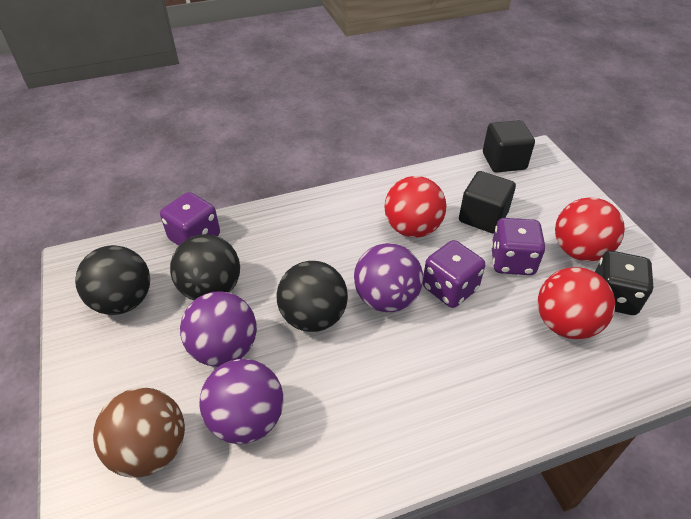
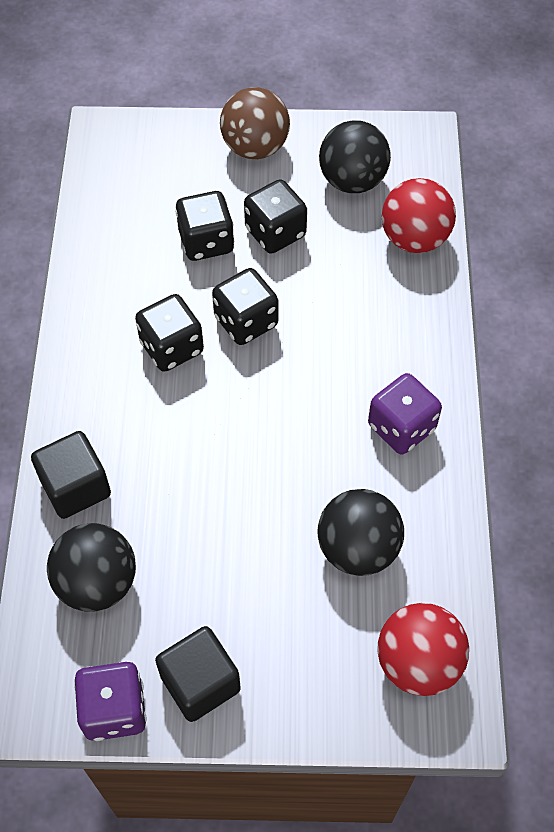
black dice: 1 -> 4
purple ball: 3 -> 0
purple dice: 3 -> 2
red ball: 3 -> 2

